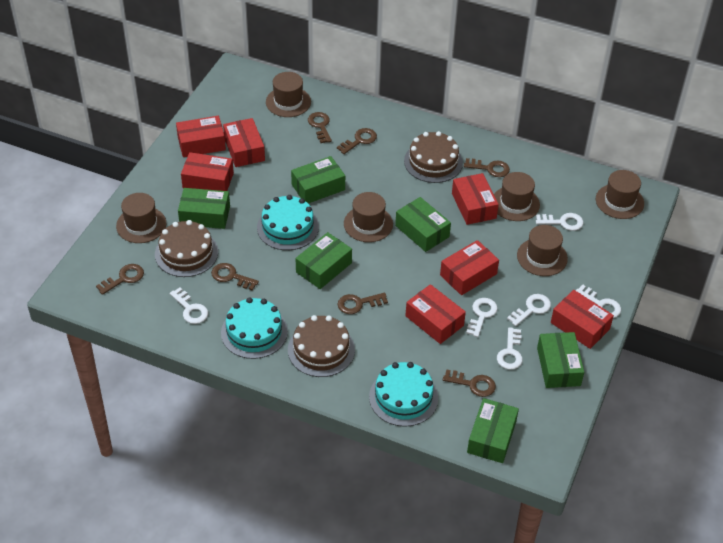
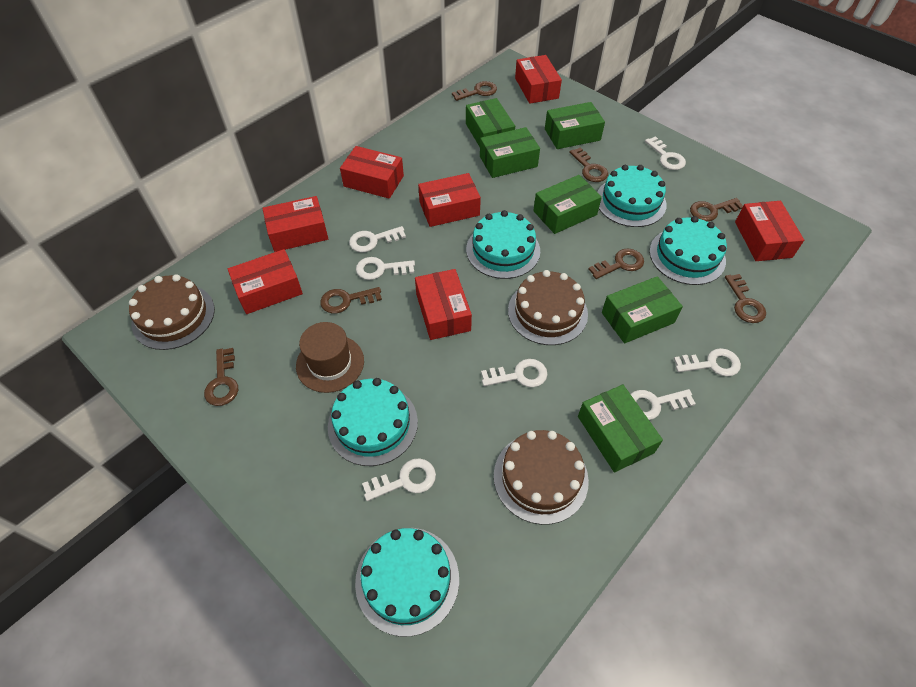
brown hat: 6 -> 1
turquoise cake: 3 -> 5
white key: 6 -> 7

